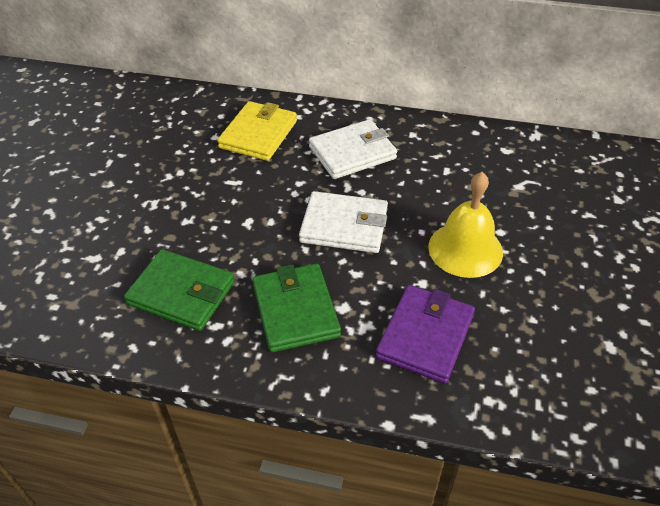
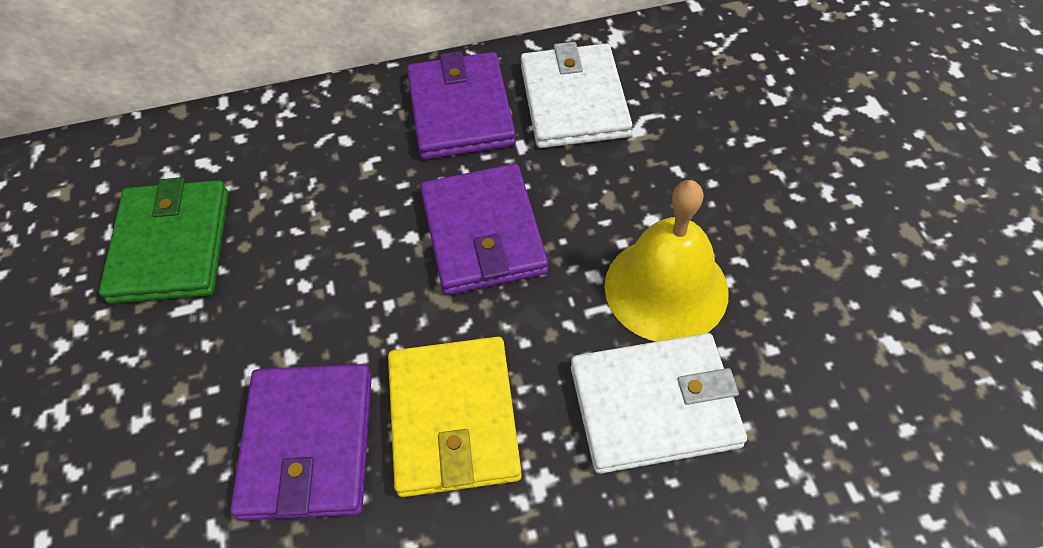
green wallet: 2 -> 1
purple wallet: 1 -> 3

